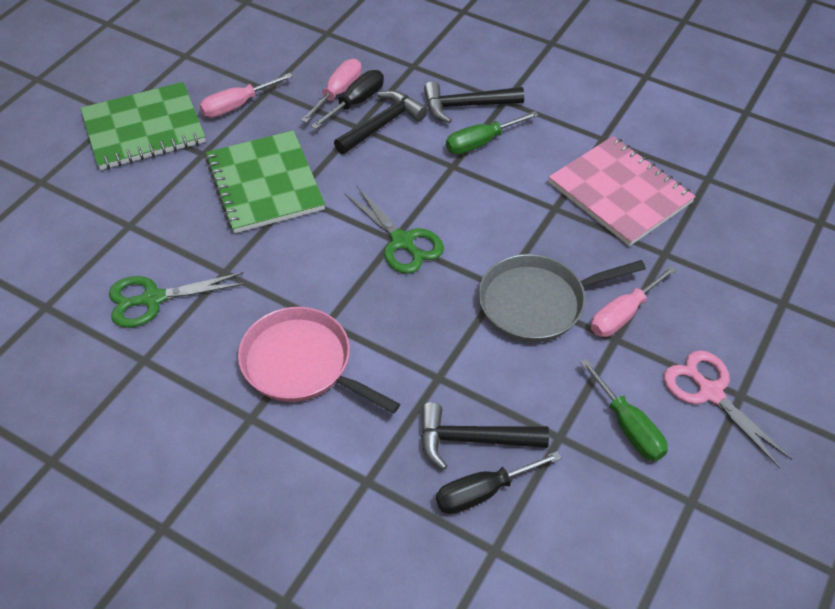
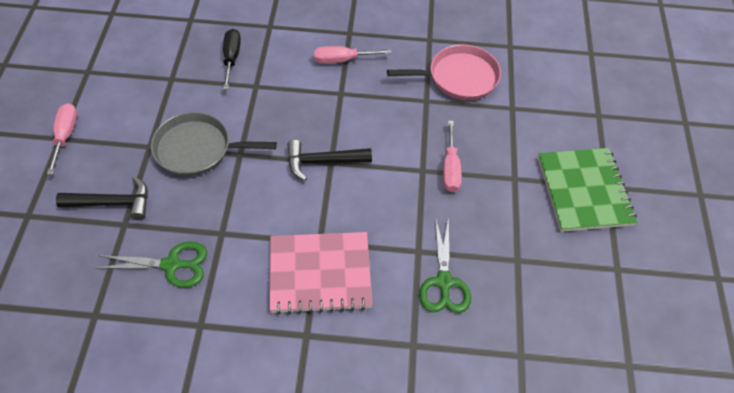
black hammer: 3 -> 2
black screwdriver: 2 -> 1
green notebook: 2 -> 1
green screwdriver: 2 -> 0
pink scissors: 1 -> 0

